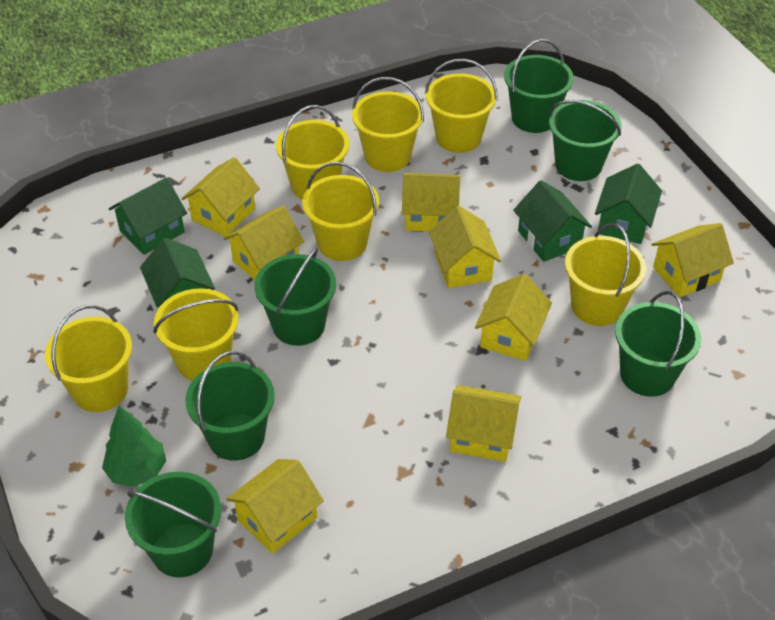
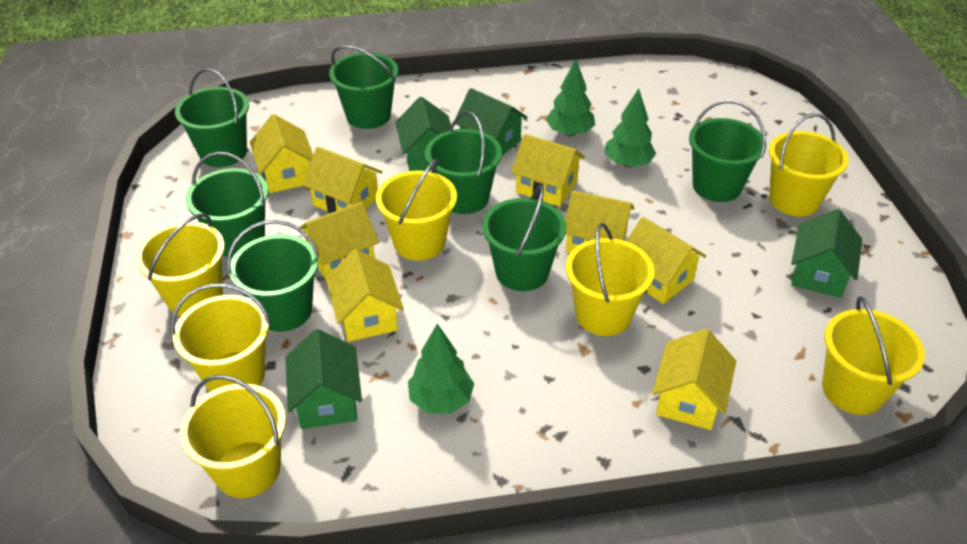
green bucket: 6 -> 7
green tree: 1 -> 3

